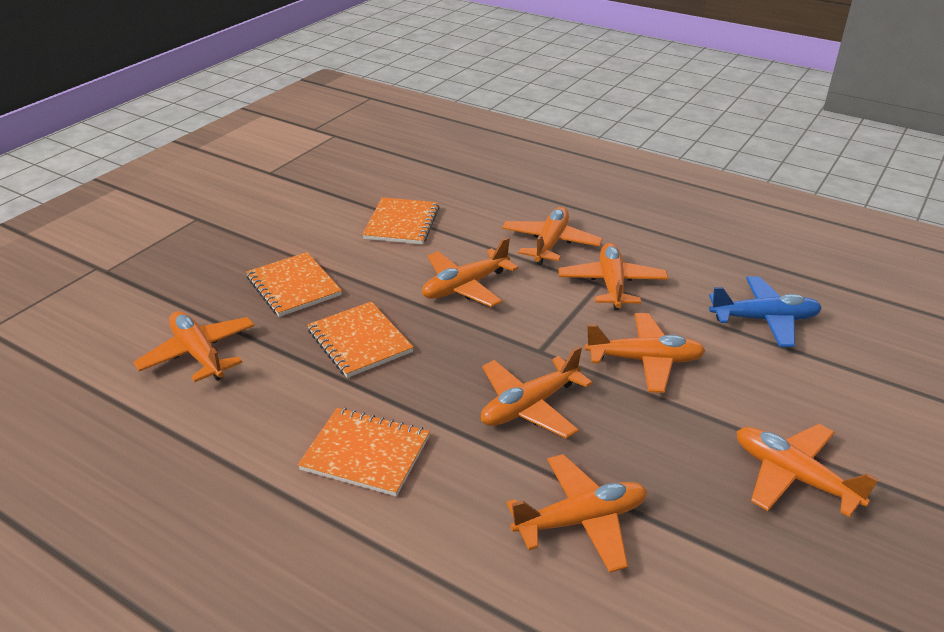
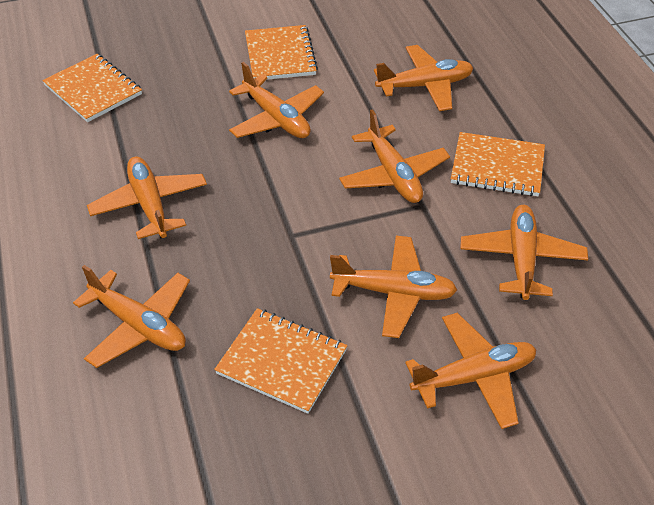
blue plane: 1 -> 0

